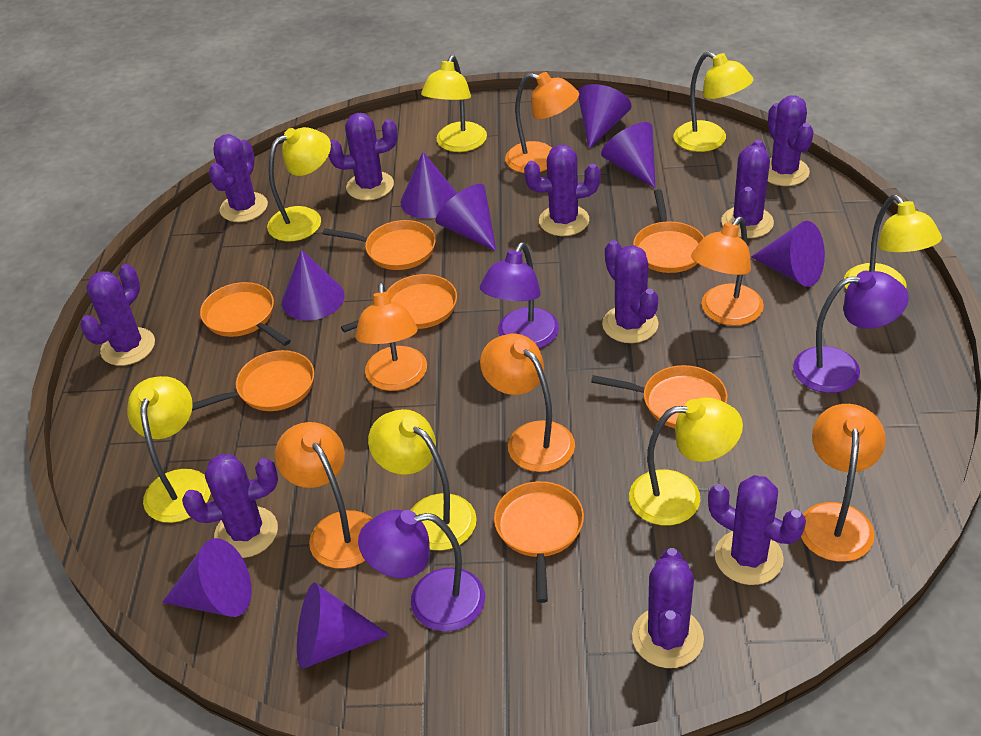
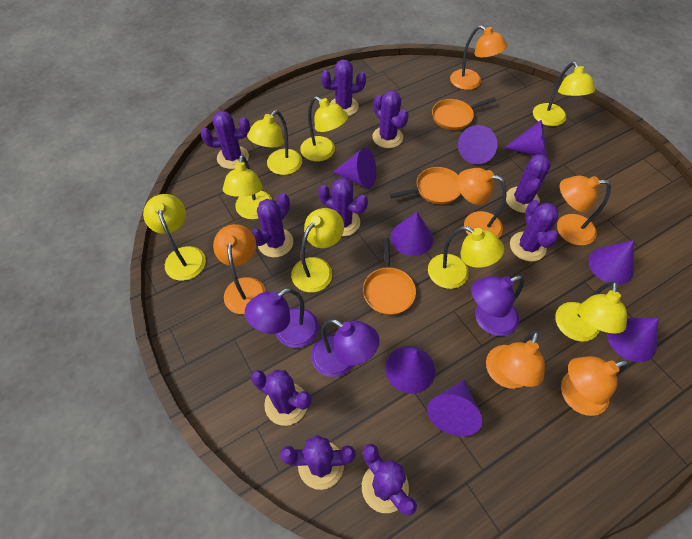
orange pan: 7 -> 3
yellow lamp: 7 -> 8

